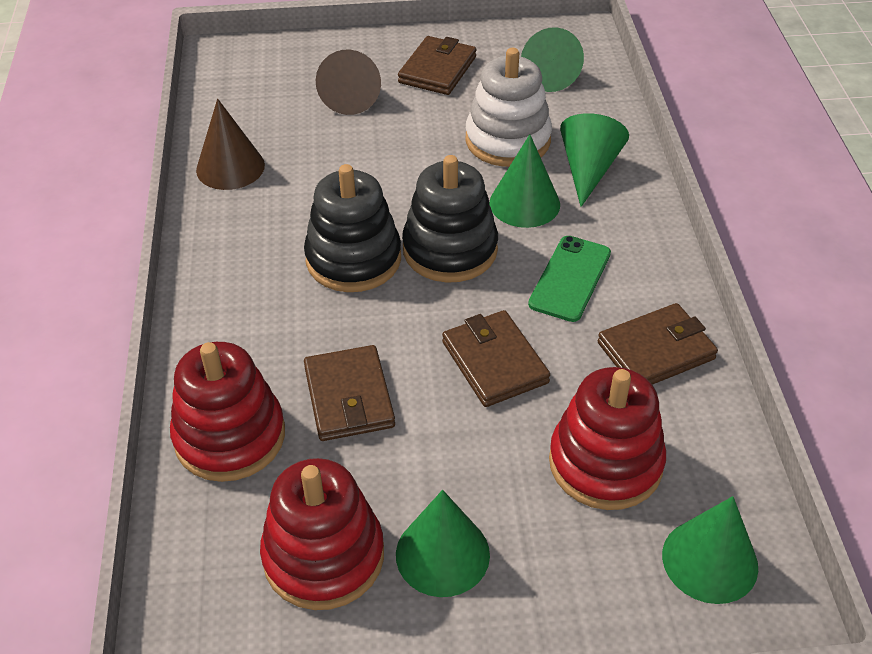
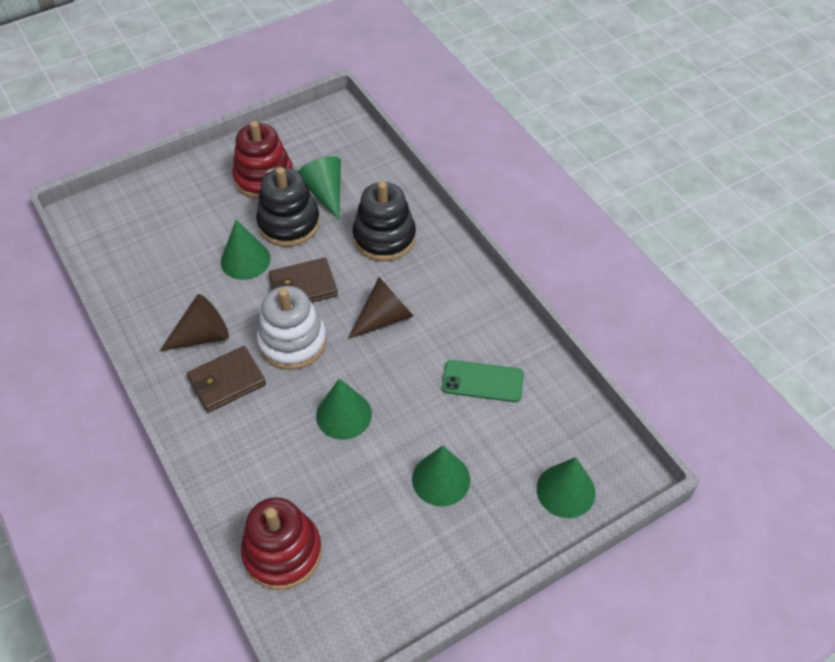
brown wallet: 4 -> 2
red stacking toy: 3 -> 2

